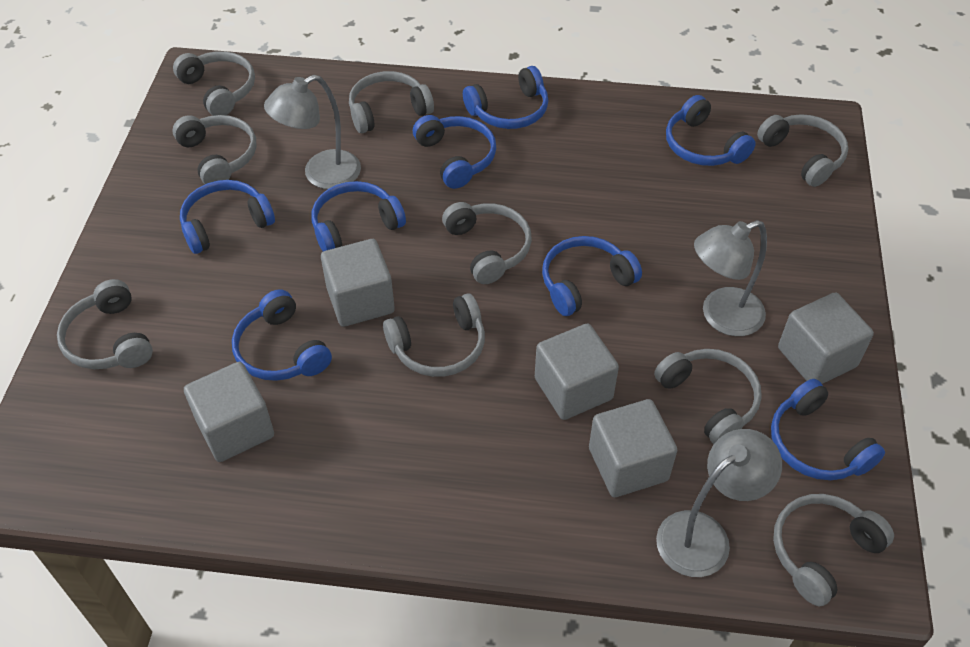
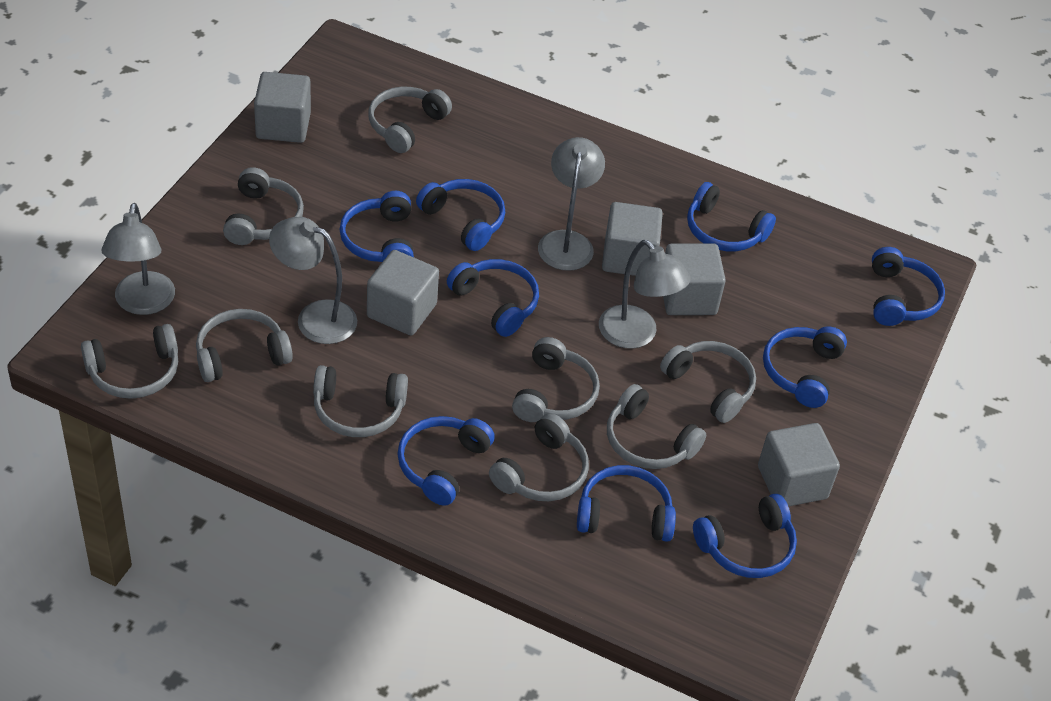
blue headphones: 8 -> 9
grey lamp: 3 -> 4

